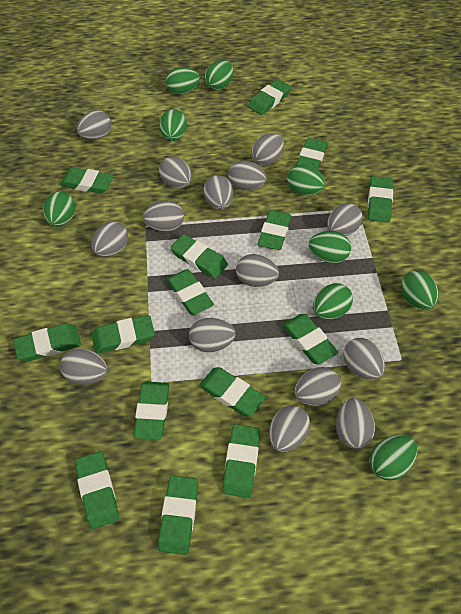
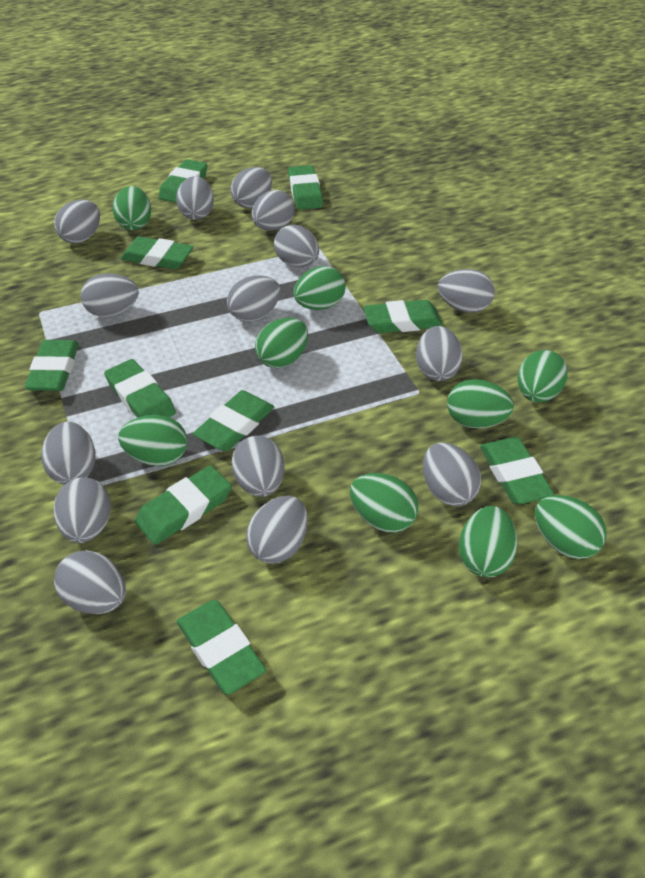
green eraser: 15 -> 10

